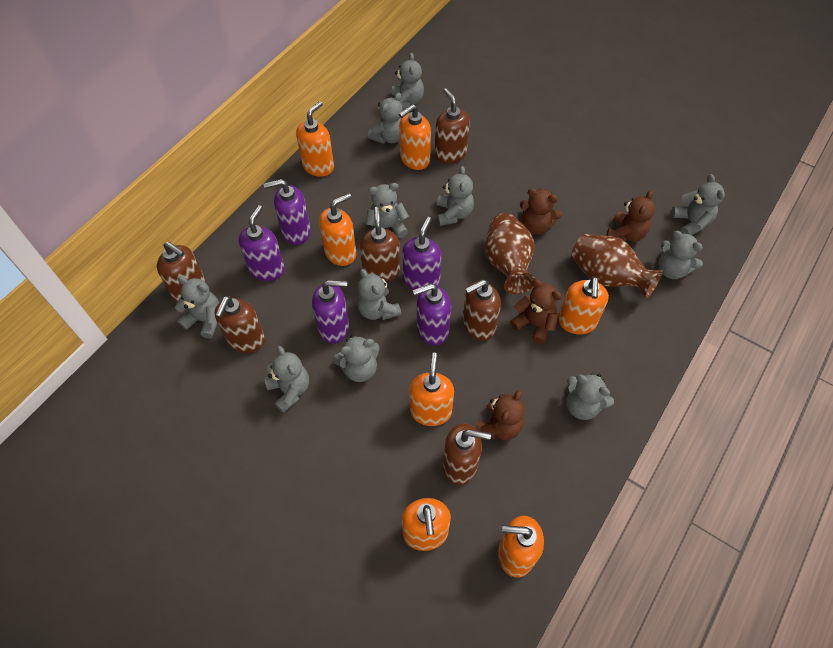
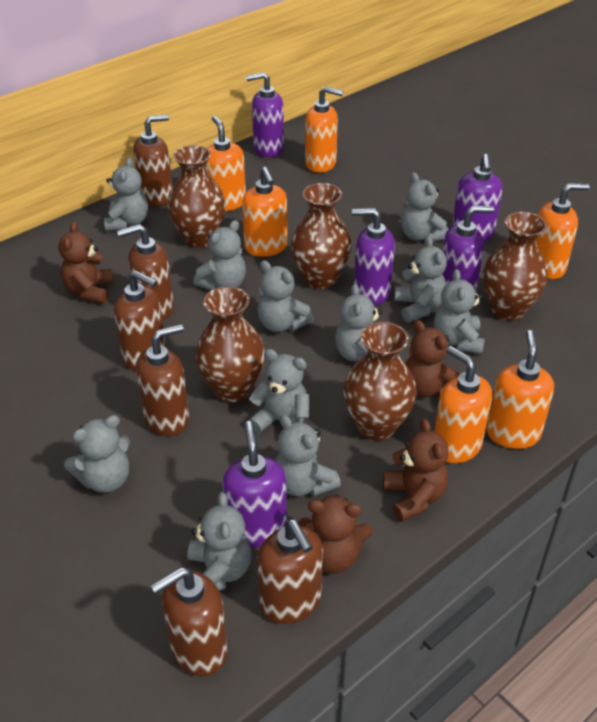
brown vase: 2 -> 5
orange soap dispenser: 7 -> 6

